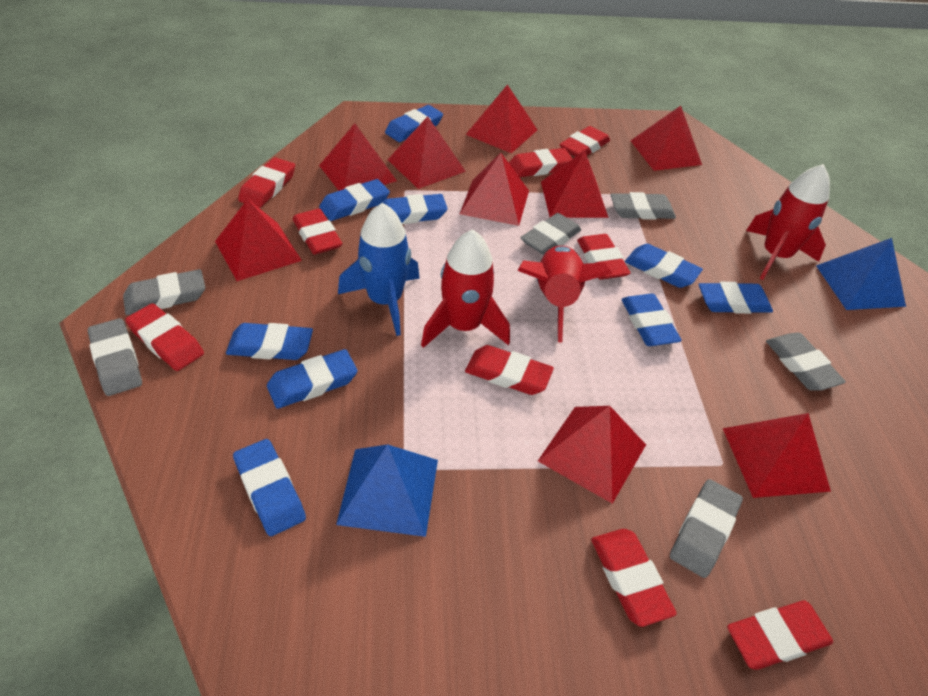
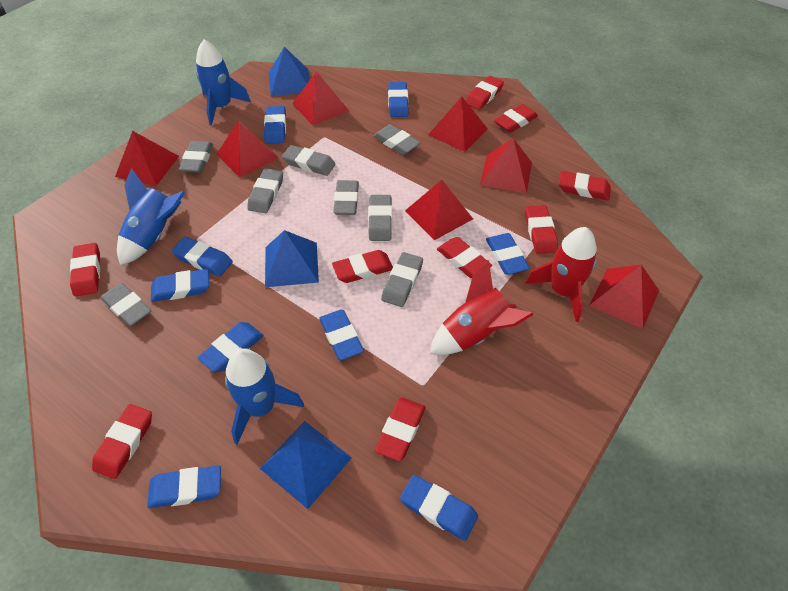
blue pyramid: 2 -> 3
blue rocket: 1 -> 3
grey eraser: 6 -> 8
red pyramid: 9 -> 7
red rocket: 3 -> 2

